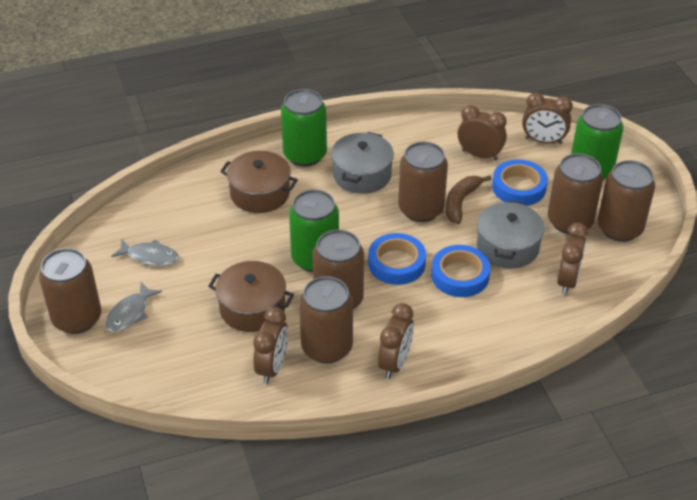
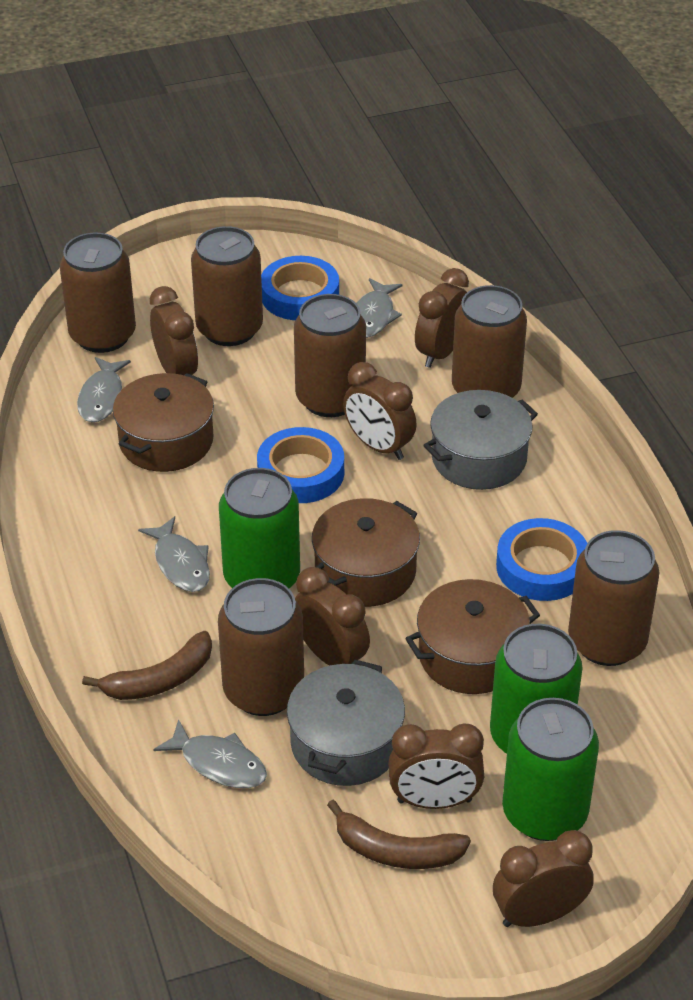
brown banana: 1 -> 2
brown clock: 5 -> 6
brown pot: 2 -> 3
grey fish: 2 -> 4

